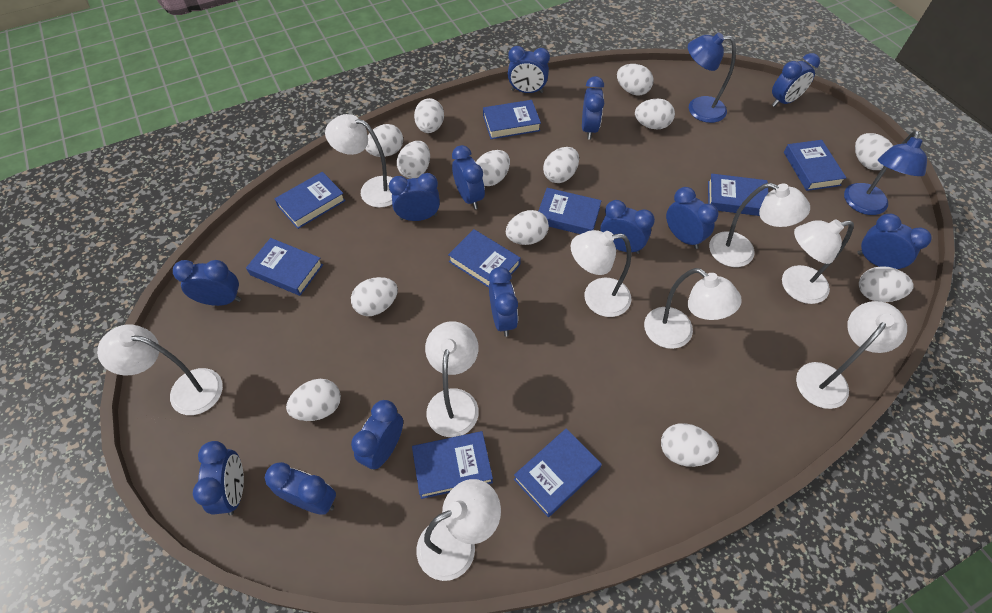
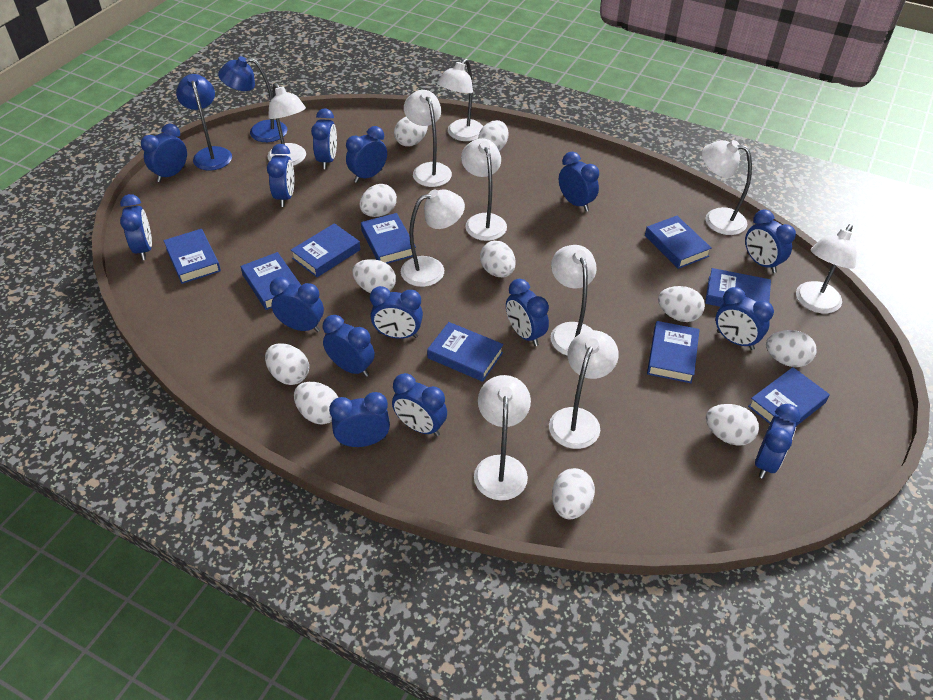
blue clock: 13 -> 15
white egg: 13 -> 11
white lamp: 9 -> 10

